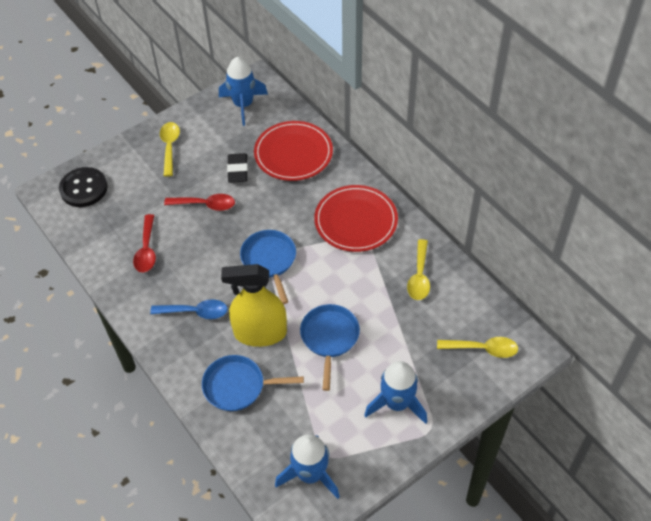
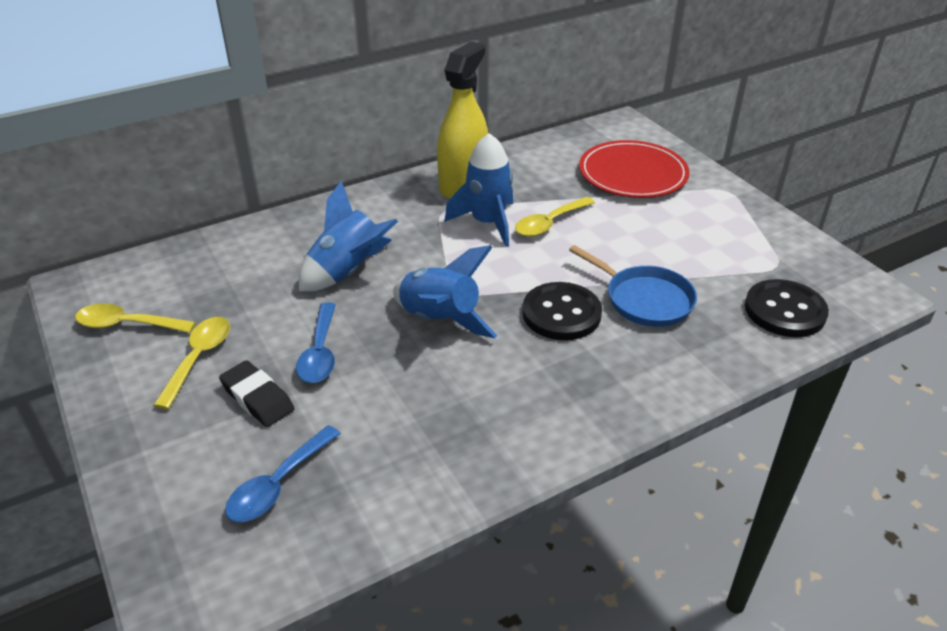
black button: 1 -> 2
blue pan: 3 -> 1
blue spoon: 1 -> 2
red plate: 2 -> 1
red spoon: 2 -> 0

